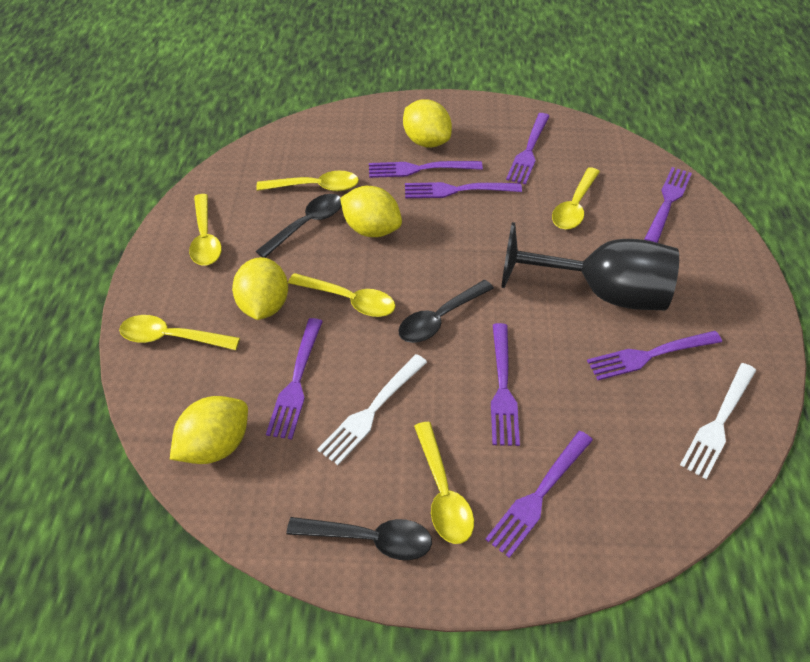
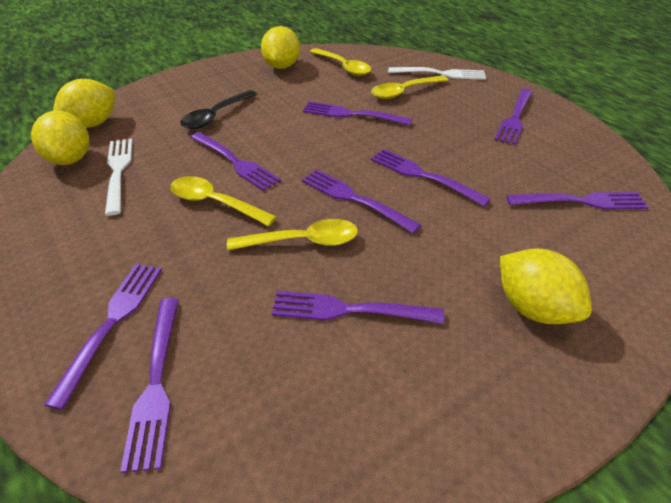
black goblet: 1 -> 0
black spoon: 3 -> 1
purple fork: 8 -> 9
yellow spoon: 6 -> 4

